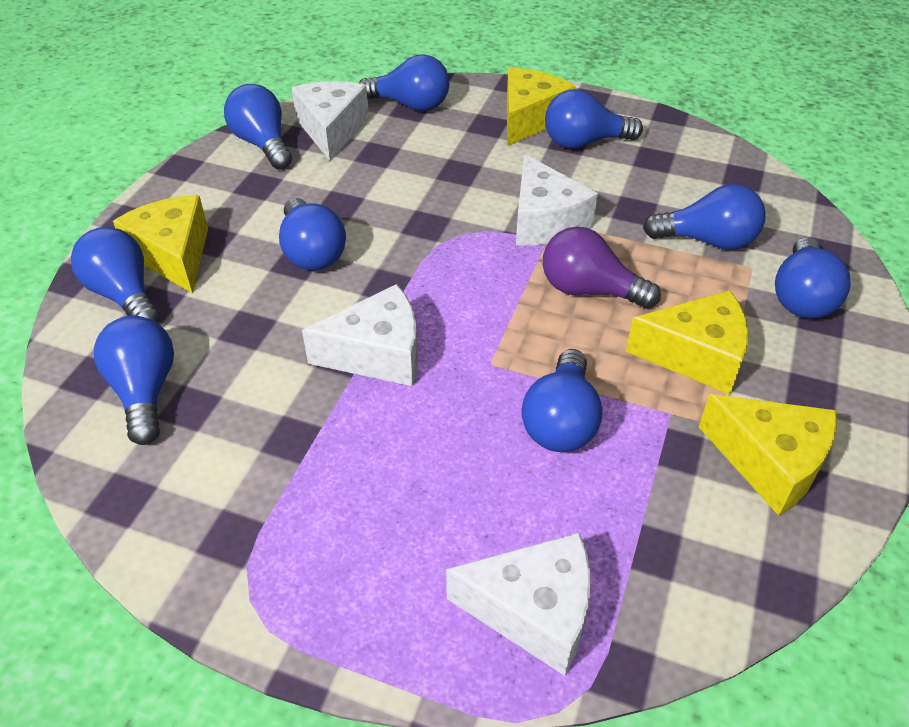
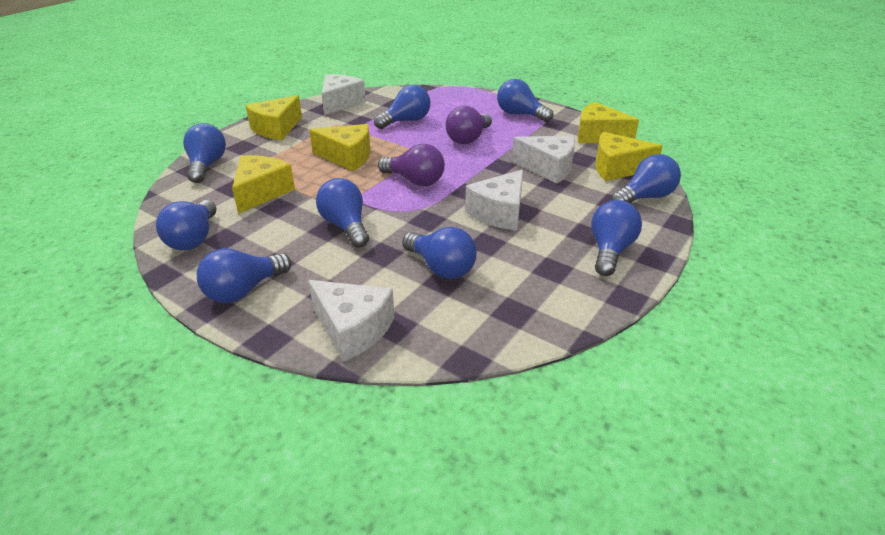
purple light bulb: 1 -> 2
yellow cheese: 4 -> 5

